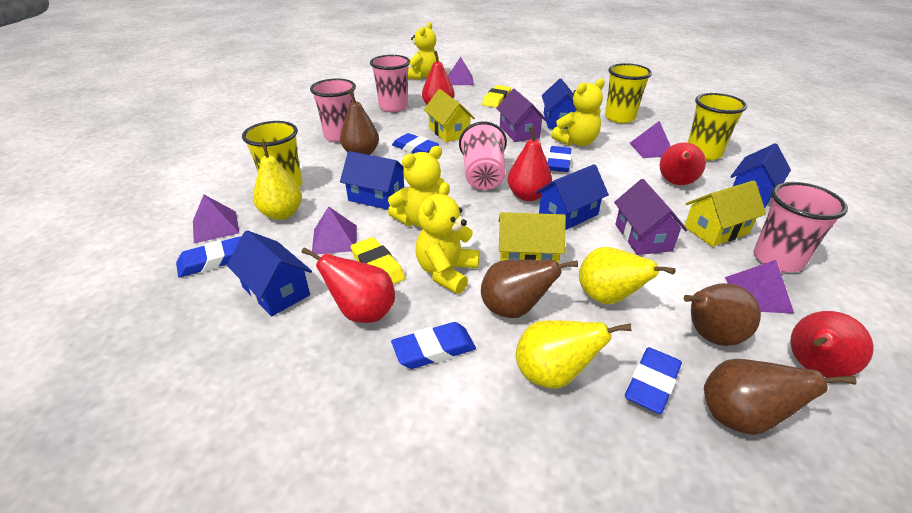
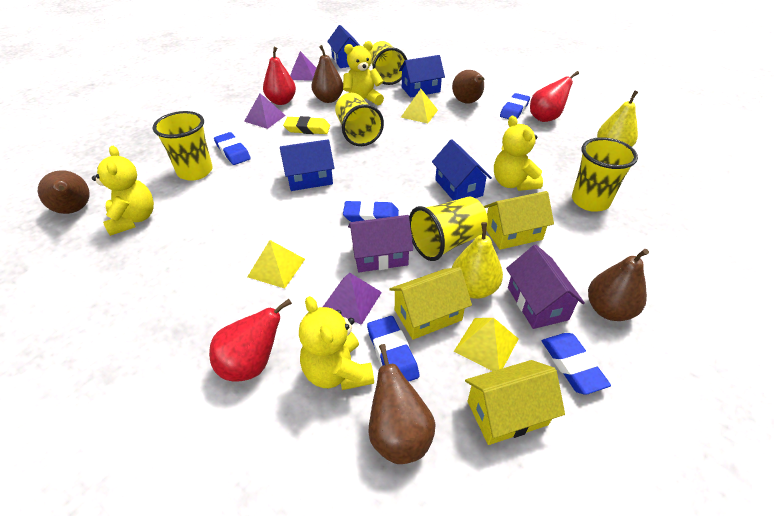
blue house: 5 -> 4
brown pear: 4 -> 5
pink cup: 4 -> 0
purple pyramid: 5 -> 3
red pear: 5 -> 3
yellow cup: 3 -> 5
yellow eraser: 2 -> 1
yellow pear: 3 -> 2
yellow pyramid: 0 -> 3

